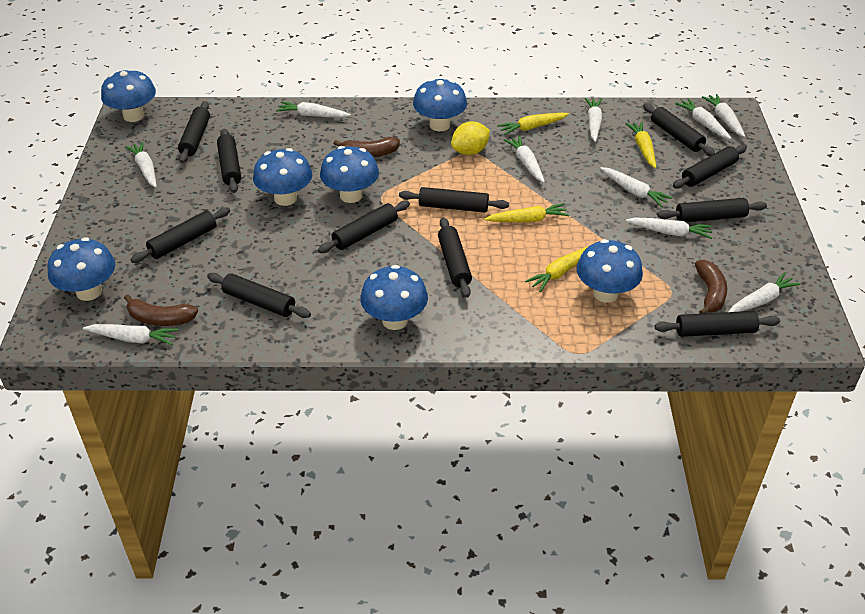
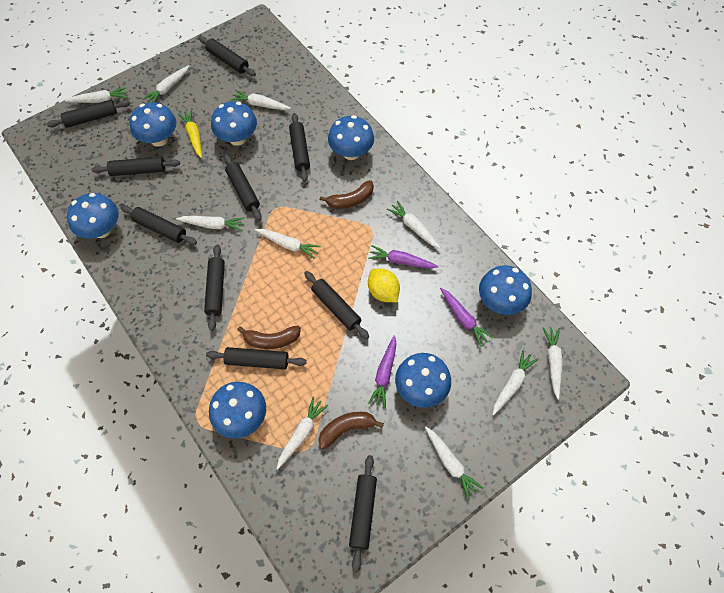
black rolling pin: 11 -> 10
purple carrot: 0 -> 3
yellow carrot: 4 -> 1

